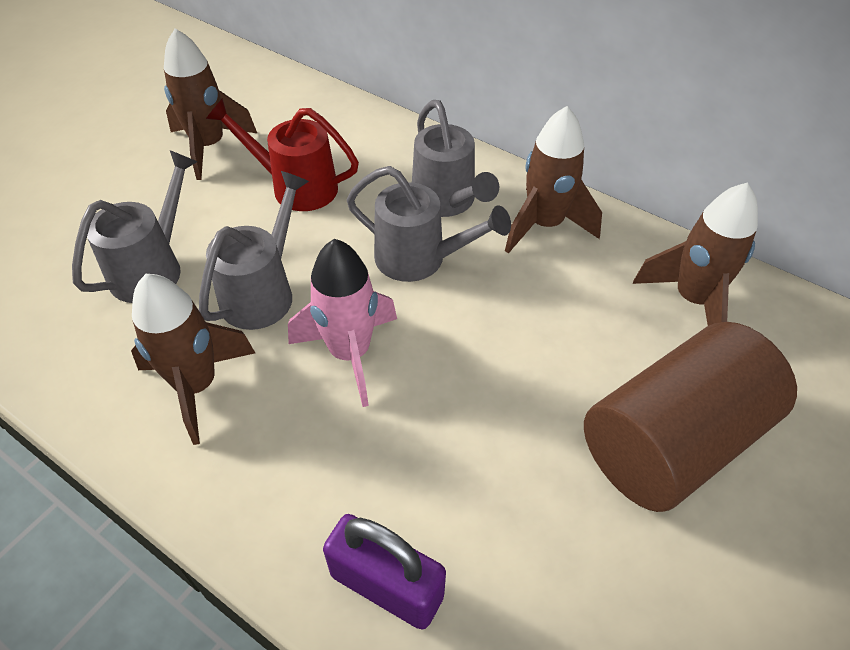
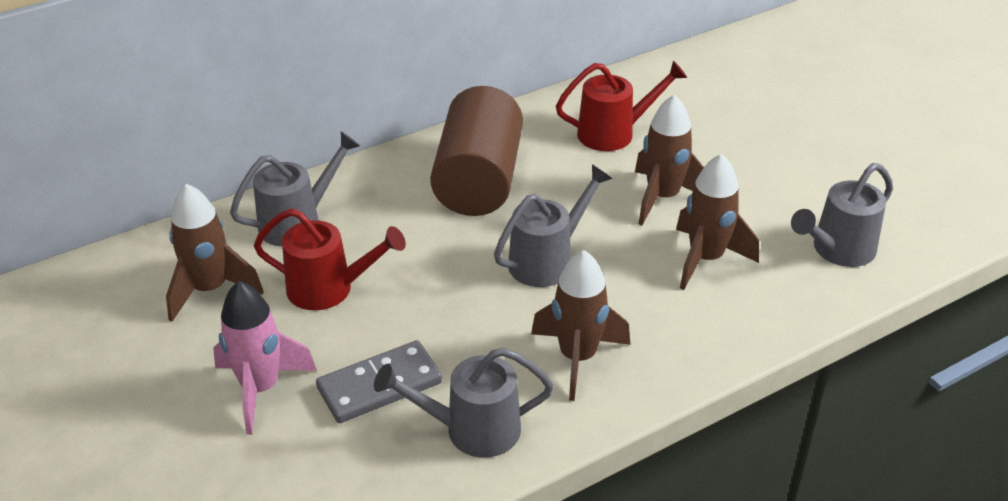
grey domino: 0 -> 1
purple padlock: 1 -> 0
red watering can: 1 -> 2

